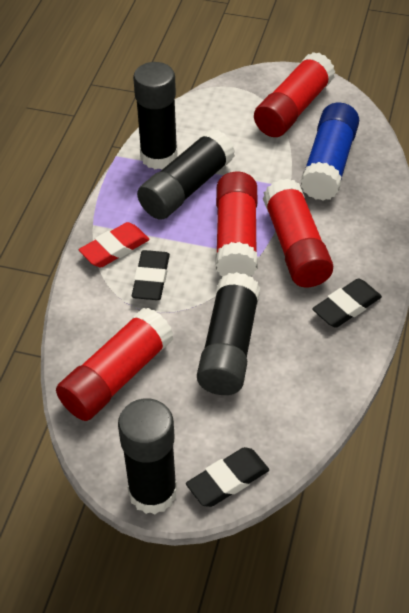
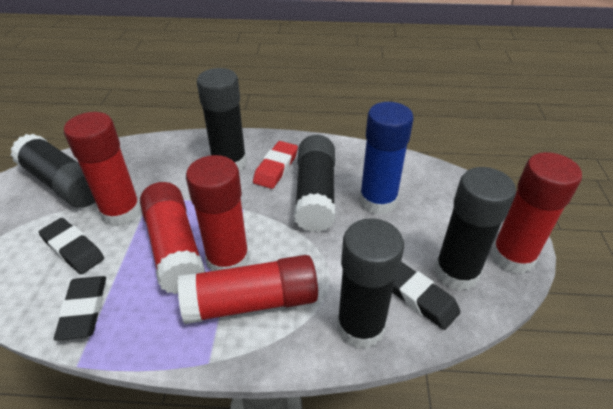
black glue stick: 4 -> 5
red glue stick: 4 -> 5

